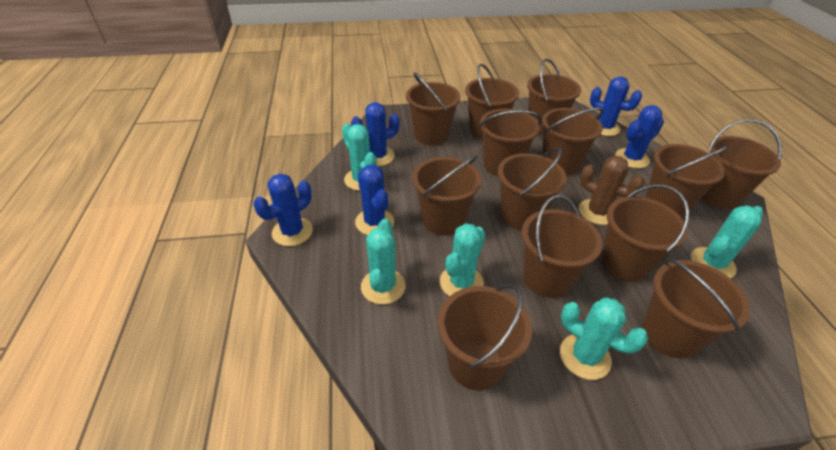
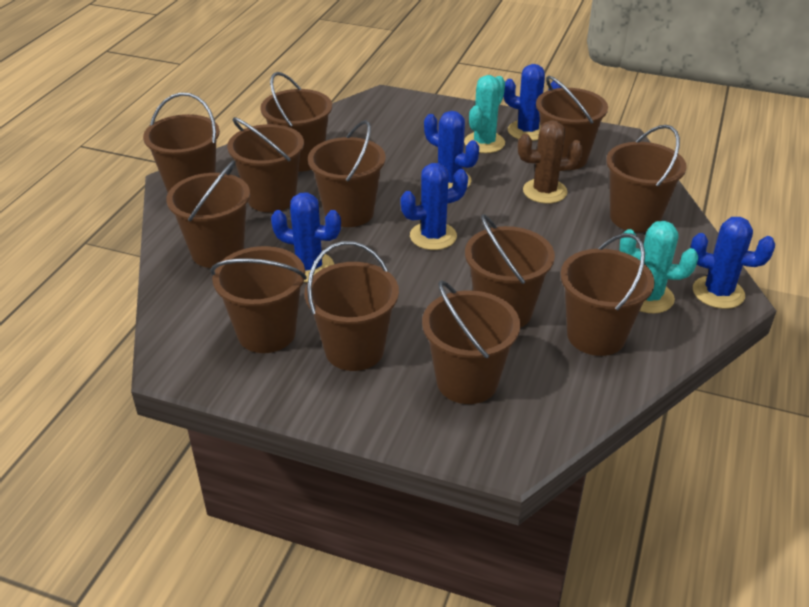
brown bucket: 13 -> 12
turquoise cactus: 5 -> 2

